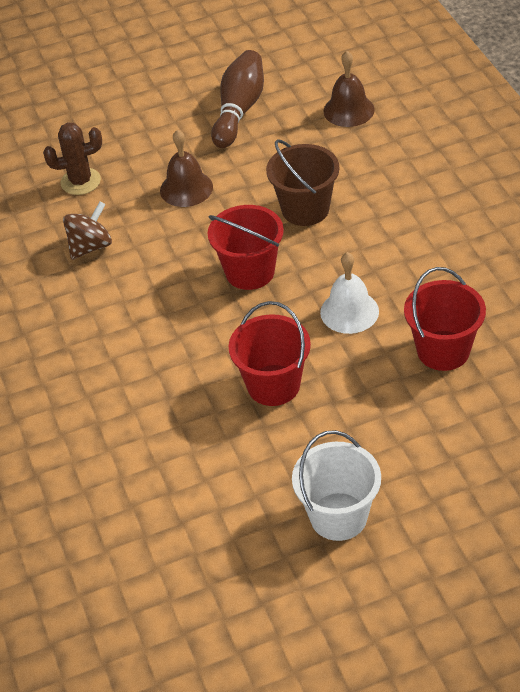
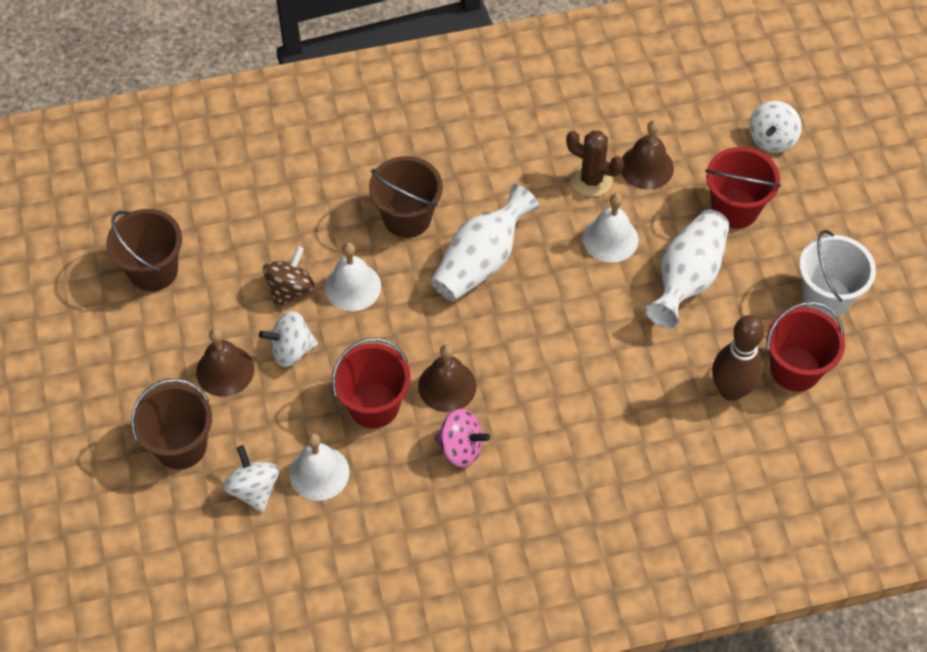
brown bell: 2 -> 3
brown bucket: 1 -> 3
pink spinning top: 0 -> 1
white bell: 1 -> 3
white spinning top: 0 -> 3
white vase: 0 -> 2

